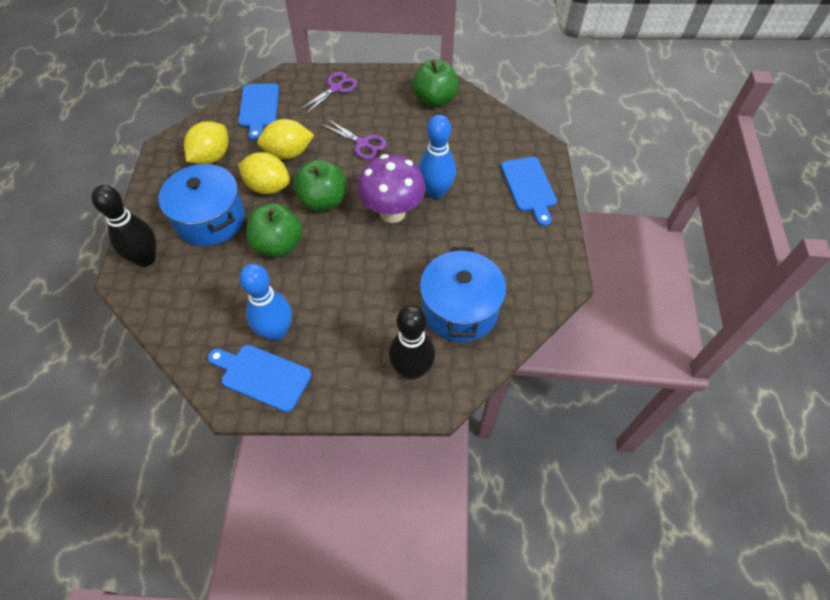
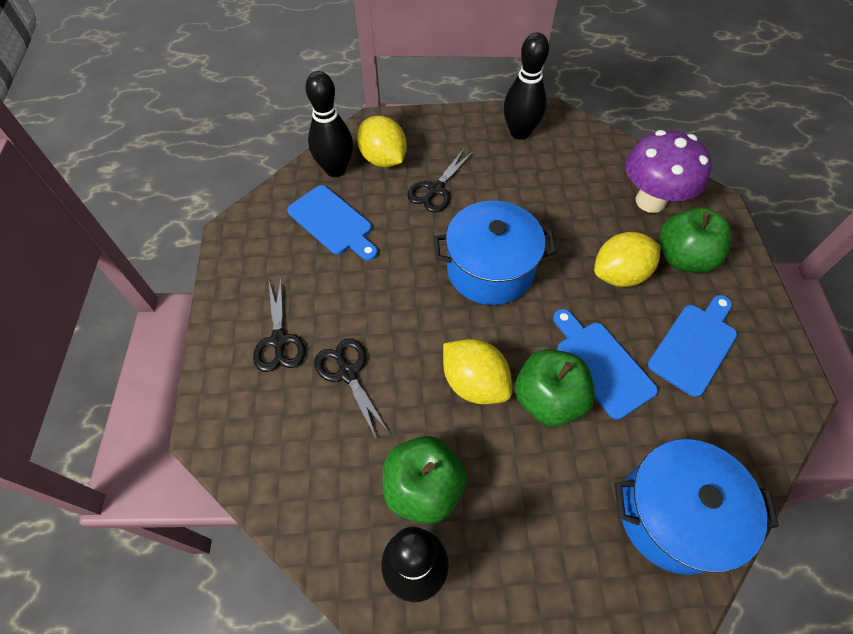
black bowling pin: 2 -> 3
black scissors: 0 -> 3
blue bowling pin: 2 -> 0
purple scissors: 2 -> 0

